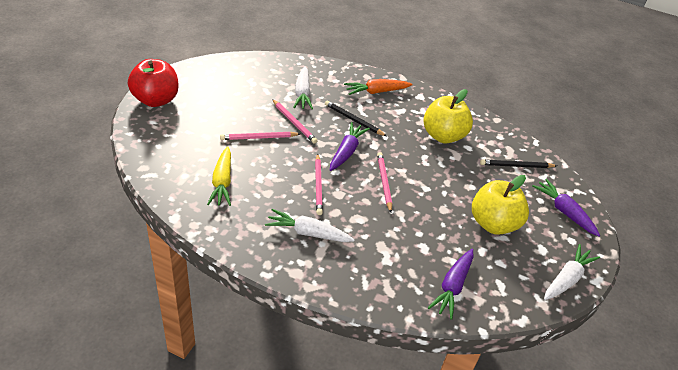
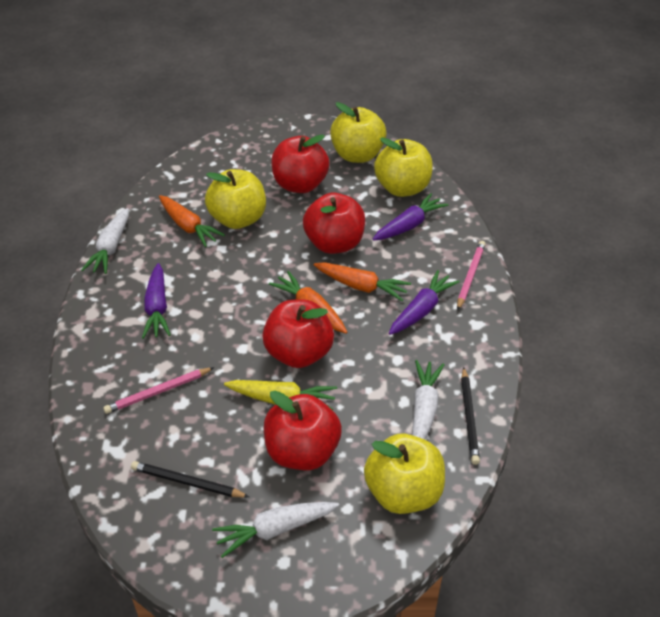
orange carrot: 1 -> 3
pink pencil: 4 -> 2
red apple: 1 -> 4
yellow apple: 2 -> 4

